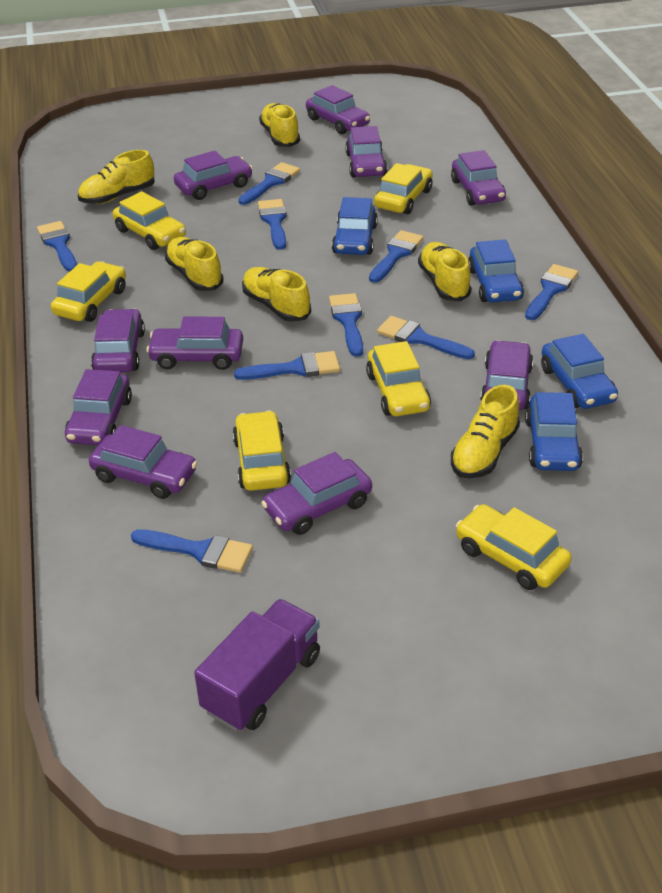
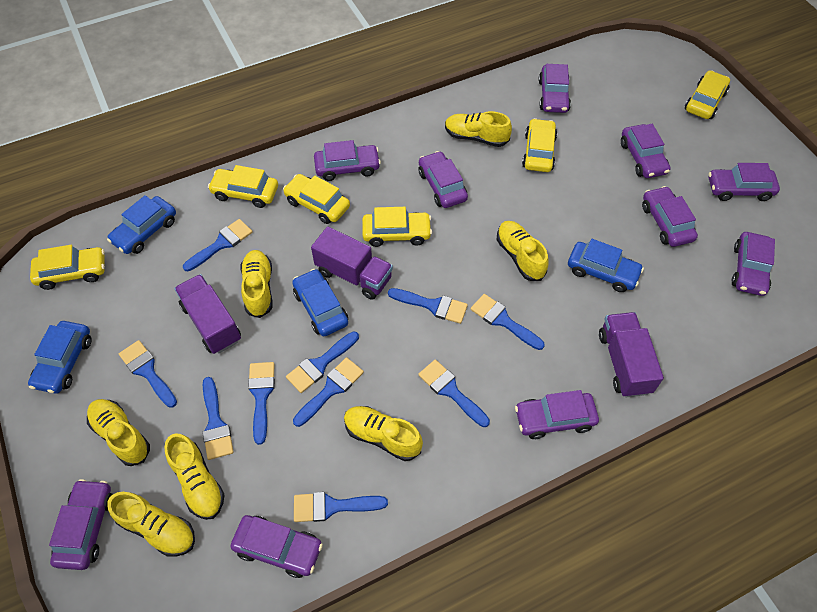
blue brush: 9 -> 10
purple truck: 1 -> 3
yellow shoe: 6 -> 7

